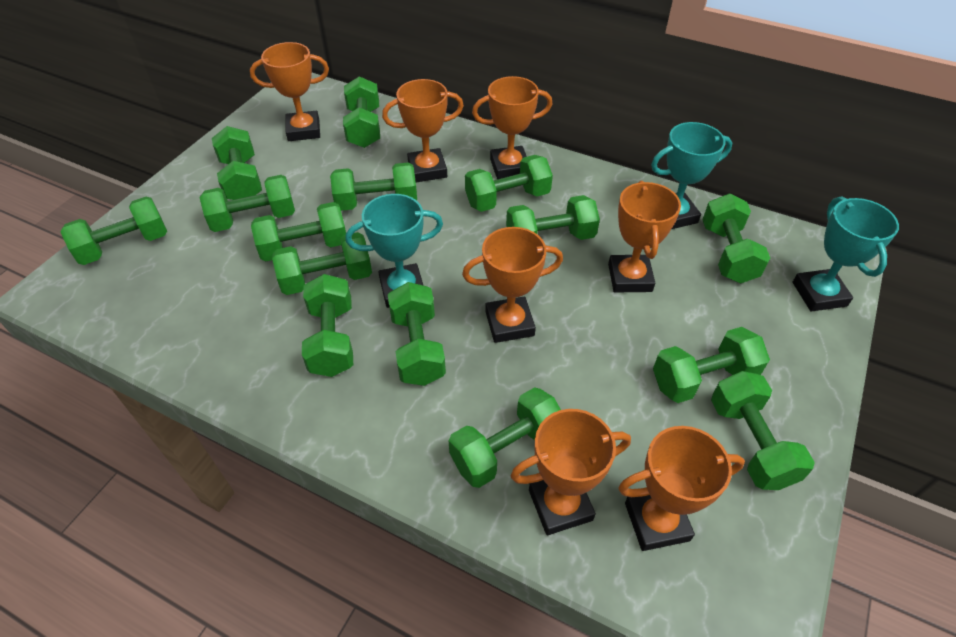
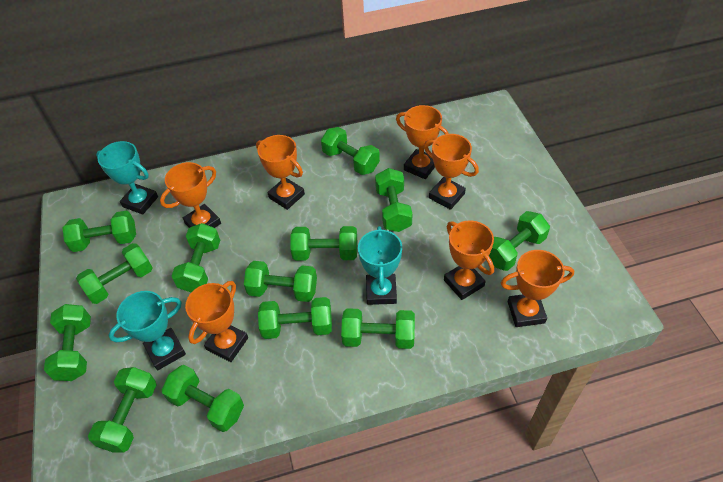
green dumbbell: 15 -> 13

